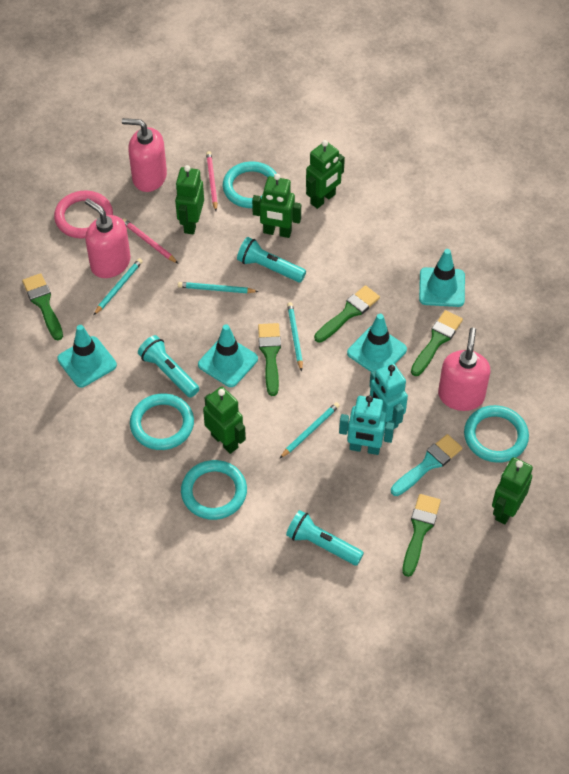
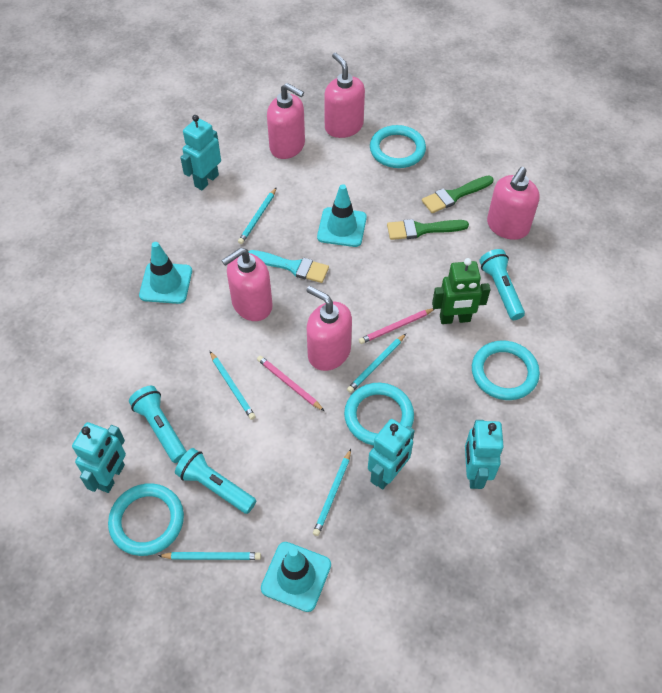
green brush: 5 -> 2
green robot: 5 -> 1
pink ring: 1 -> 0
pink soap dispenser: 3 -> 5
turquoise pencil: 4 -> 5
turquoise robot: 2 -> 4
turquoise traffic cone: 4 -> 3

